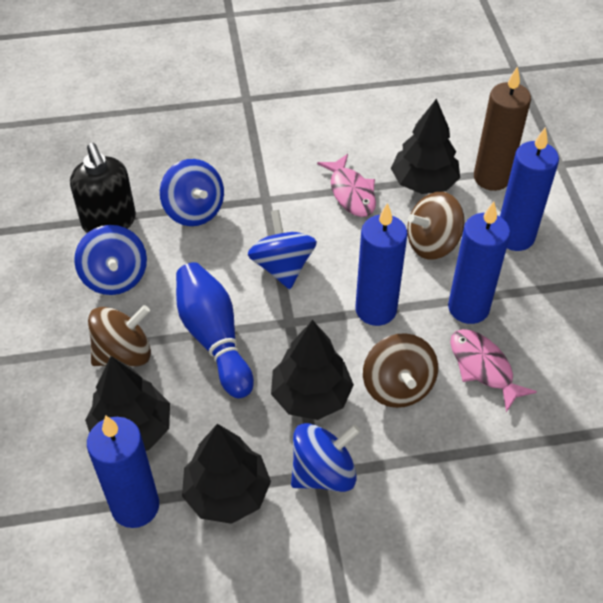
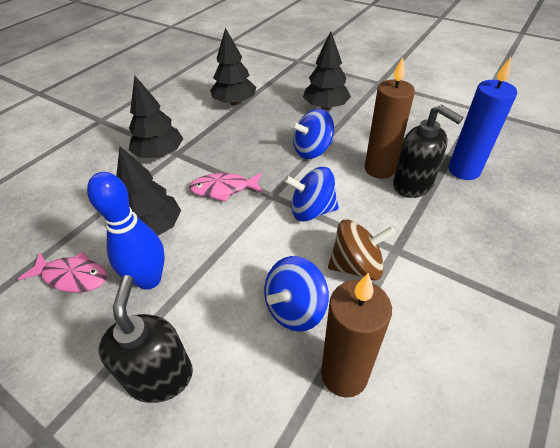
black soap dispenser: 1 -> 2
blue candle: 4 -> 1
blue spinning top: 4 -> 3
brown candle: 1 -> 2
brown spinning top: 3 -> 1

